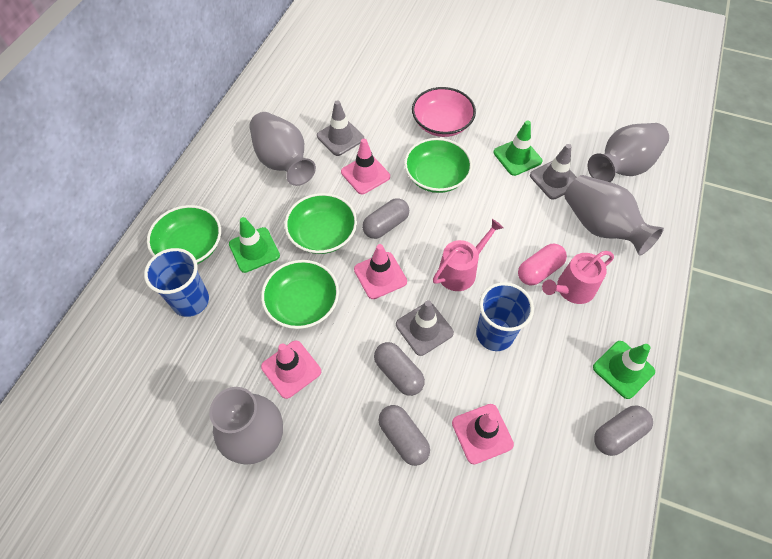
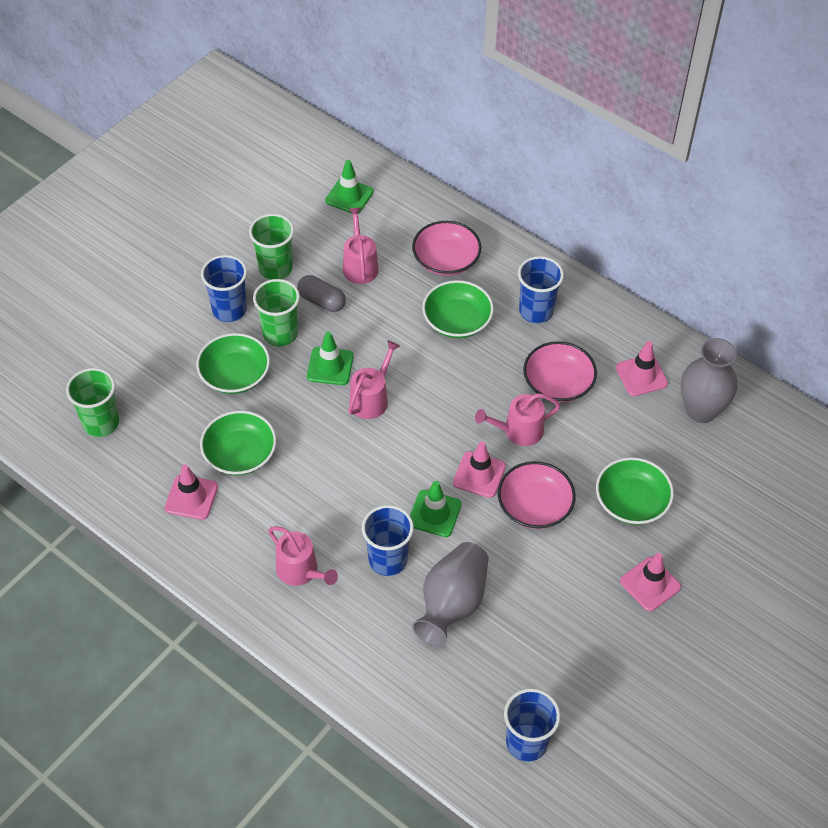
blue cup: 2 -> 4
green cup: 0 -> 3
grey capsule: 4 -> 1
grey traffic cone: 3 -> 0
grey vase: 4 -> 2
pink bowl: 1 -> 3
pink capsule: 1 -> 0
pink watering can: 2 -> 4

